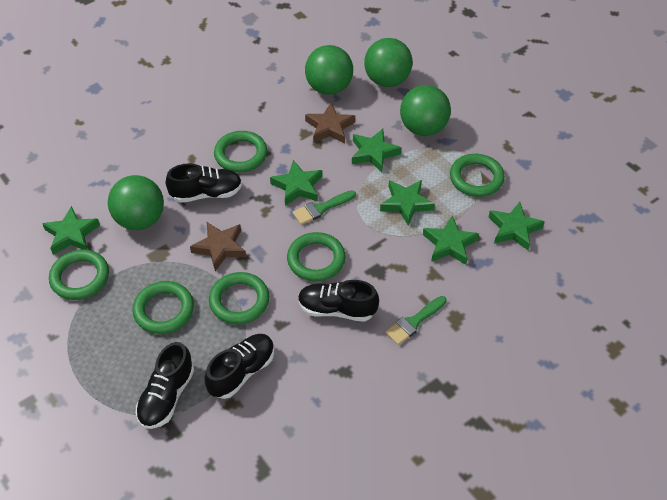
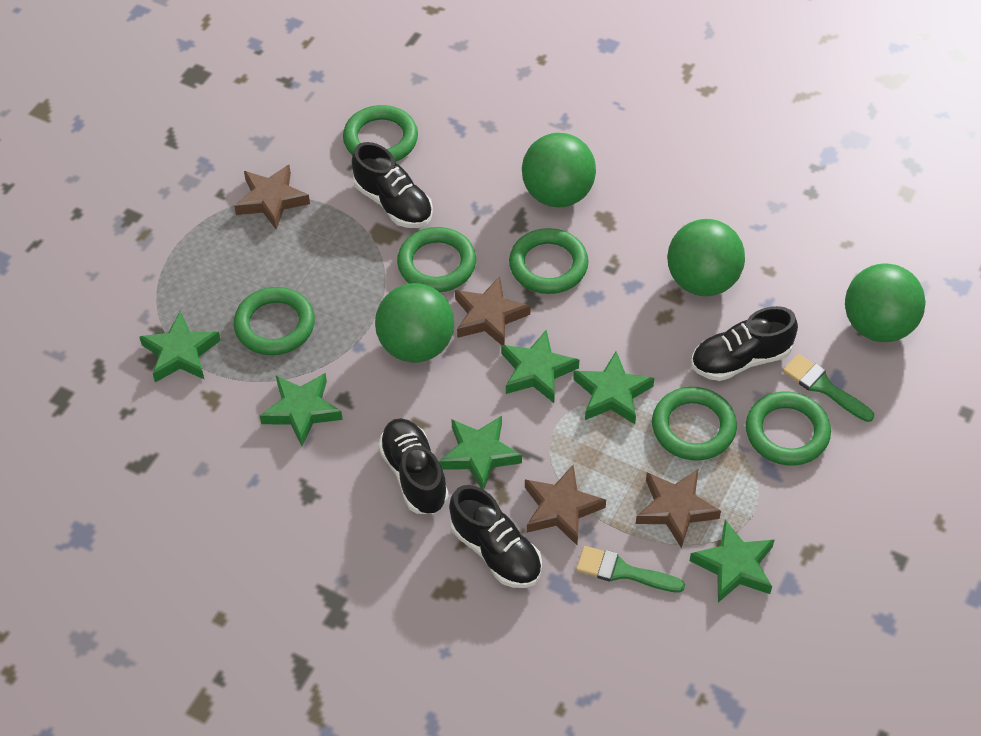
brown star: 2 -> 4

